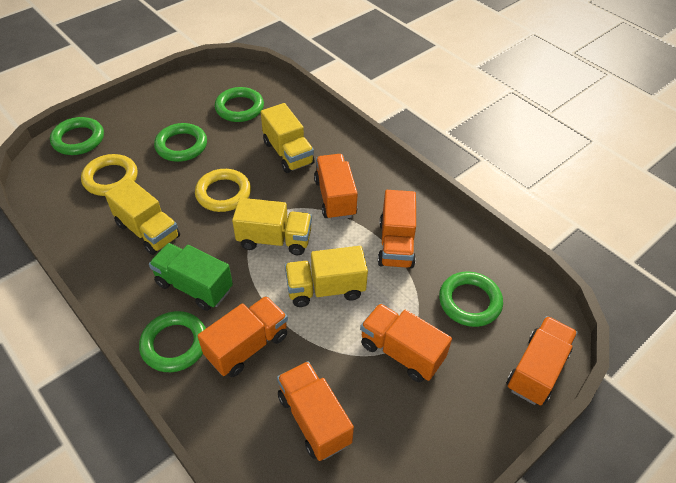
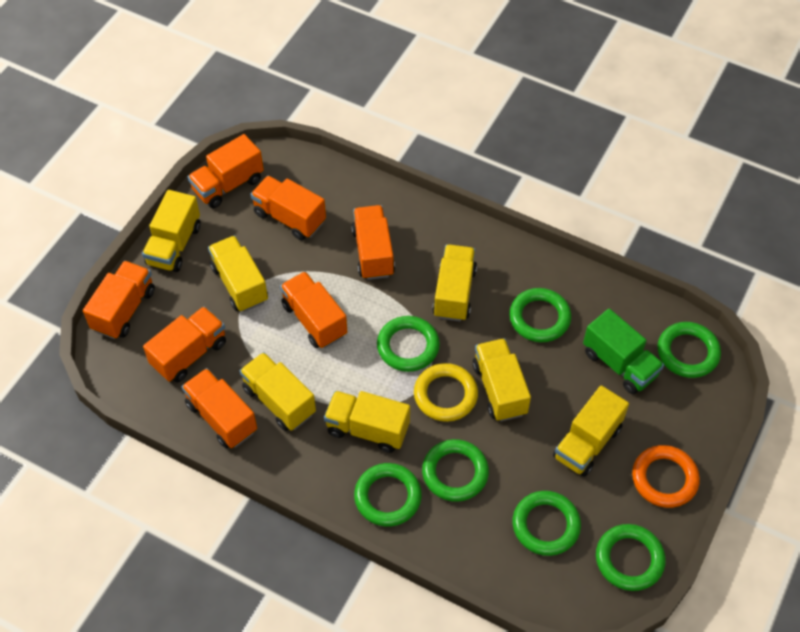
green ring: 5 -> 7
orange ring: 0 -> 1
orange truck: 6 -> 7
yellow ring: 2 -> 1
yellow truck: 4 -> 7

